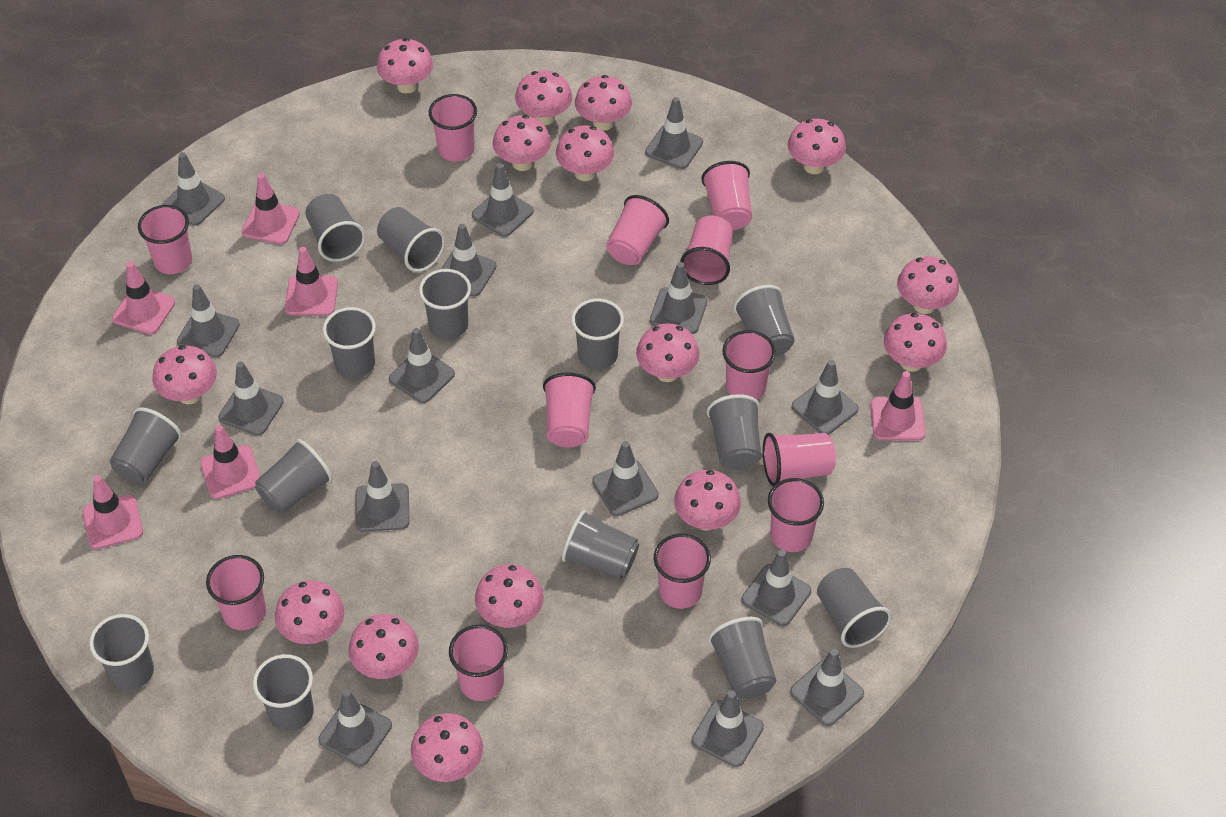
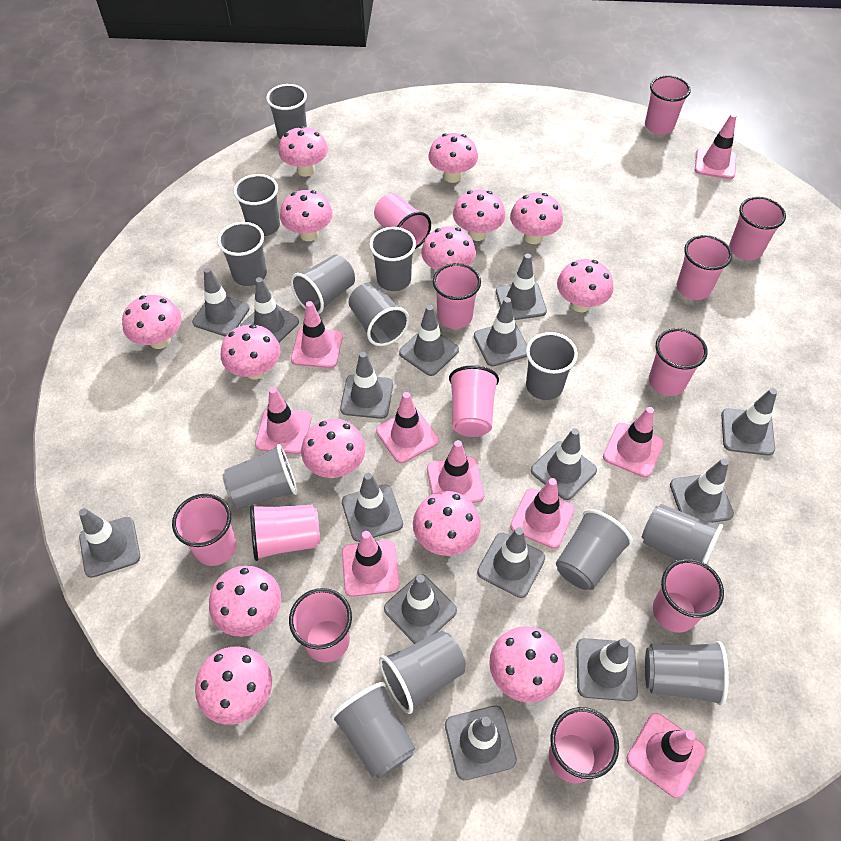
grey cup: 14 -> 13
pink mushroom: 15 -> 14
pink traffic cone: 6 -> 9

